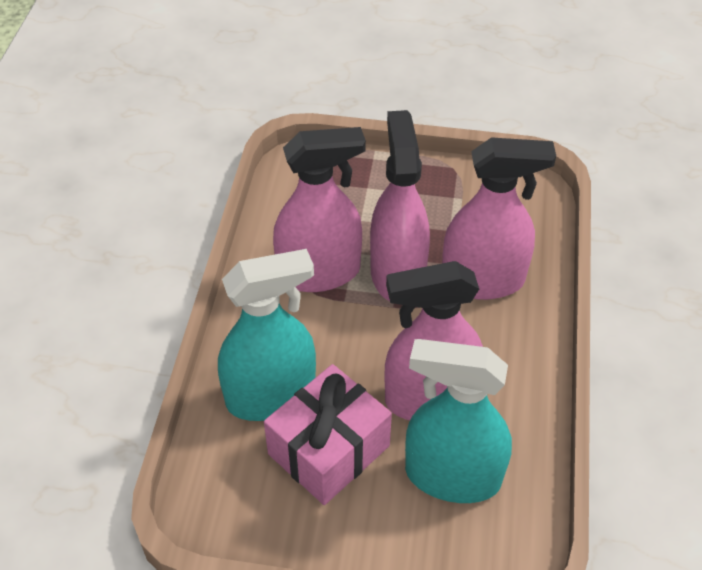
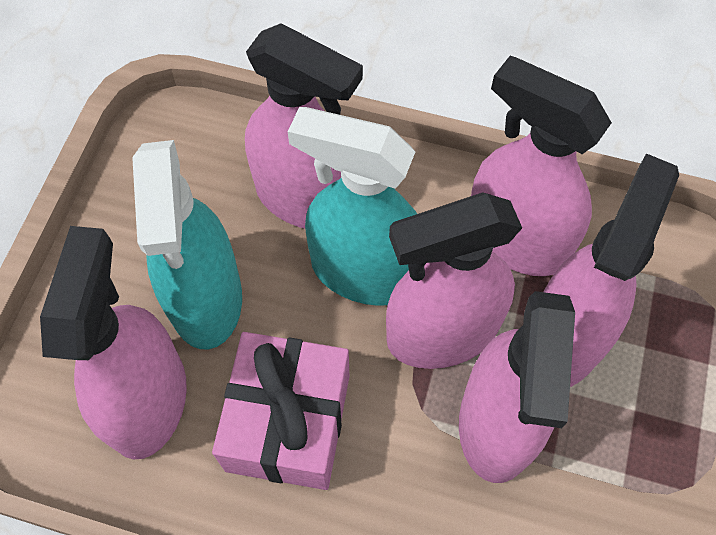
pink spray bottle: 4 -> 6

